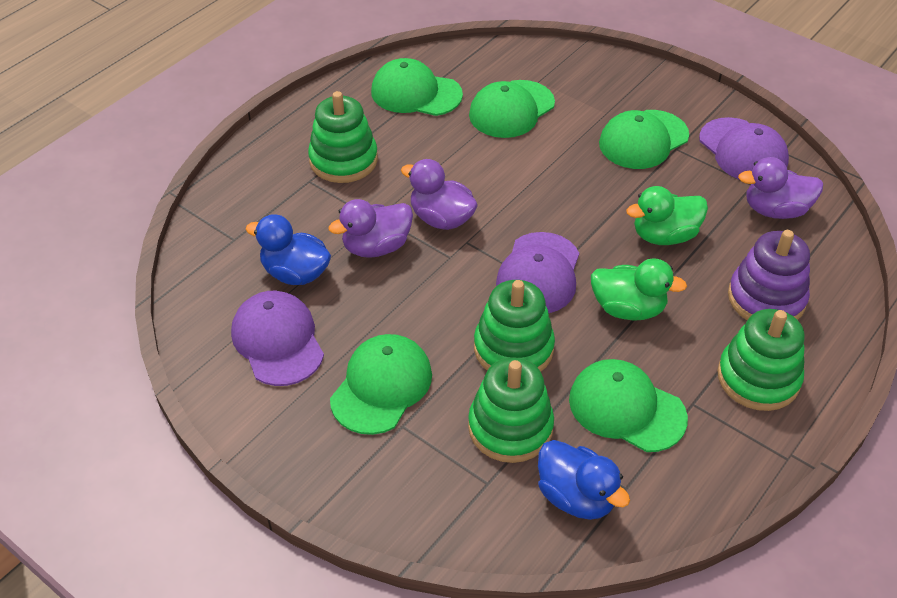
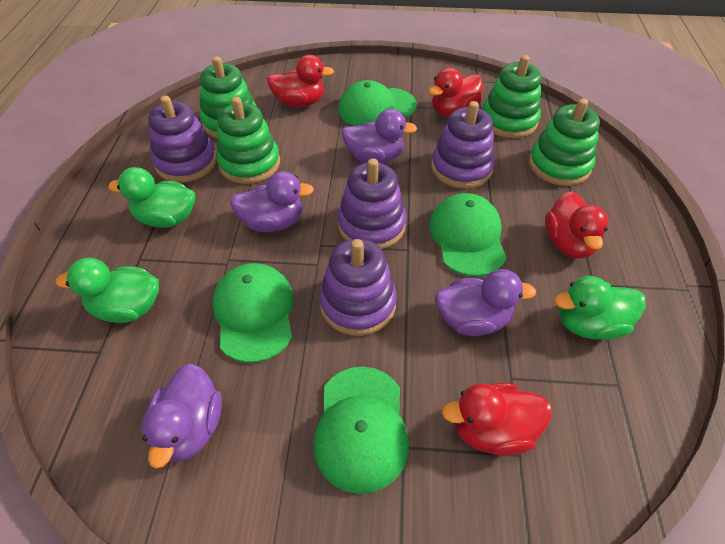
blue duck: 2 -> 0
green cap: 5 -> 4
green duck: 2 -> 3
purple cap: 3 -> 0
purple duck: 3 -> 4
purple stacking toy: 1 -> 4
red duck: 0 -> 4

